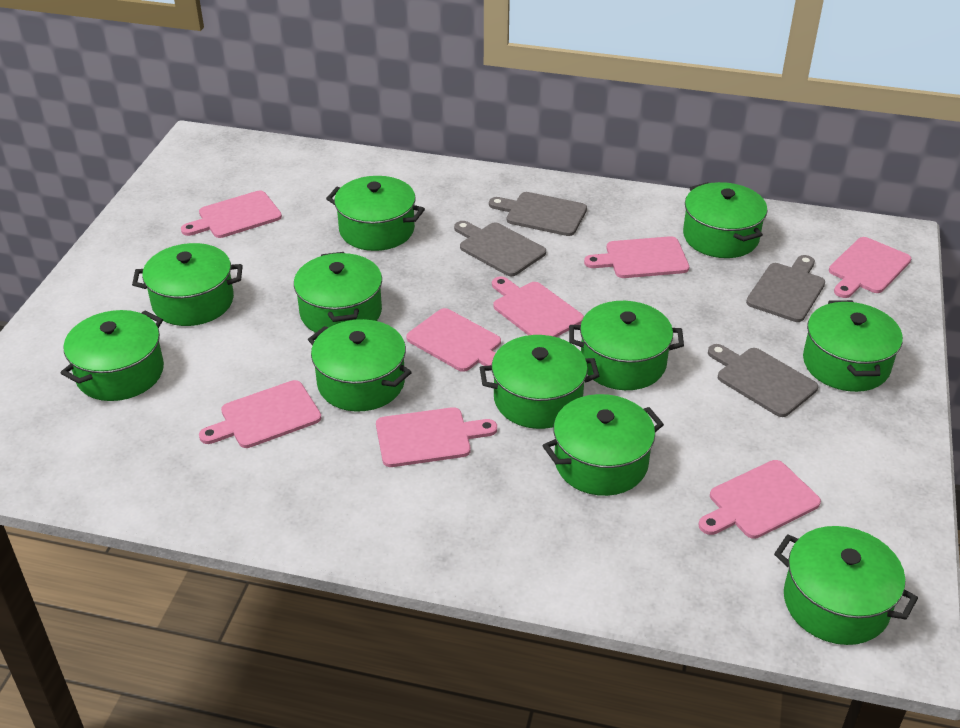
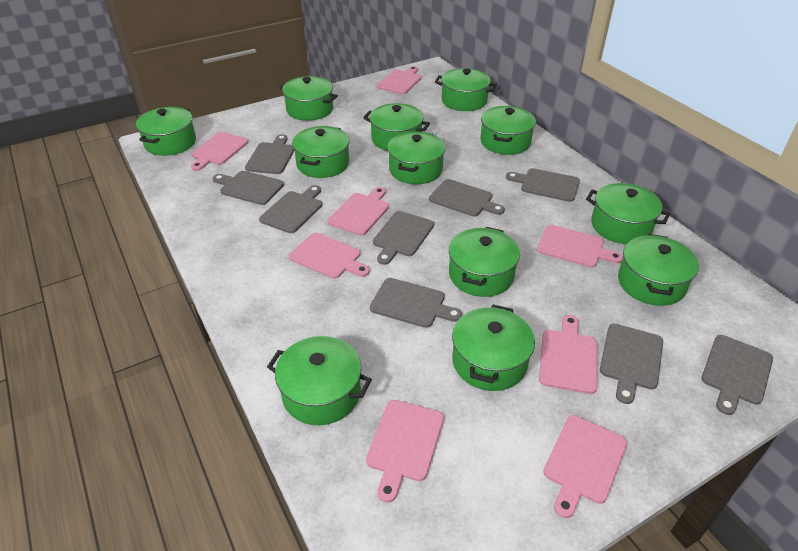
green pot: 11 -> 12
grey cutting board: 4 -> 9

